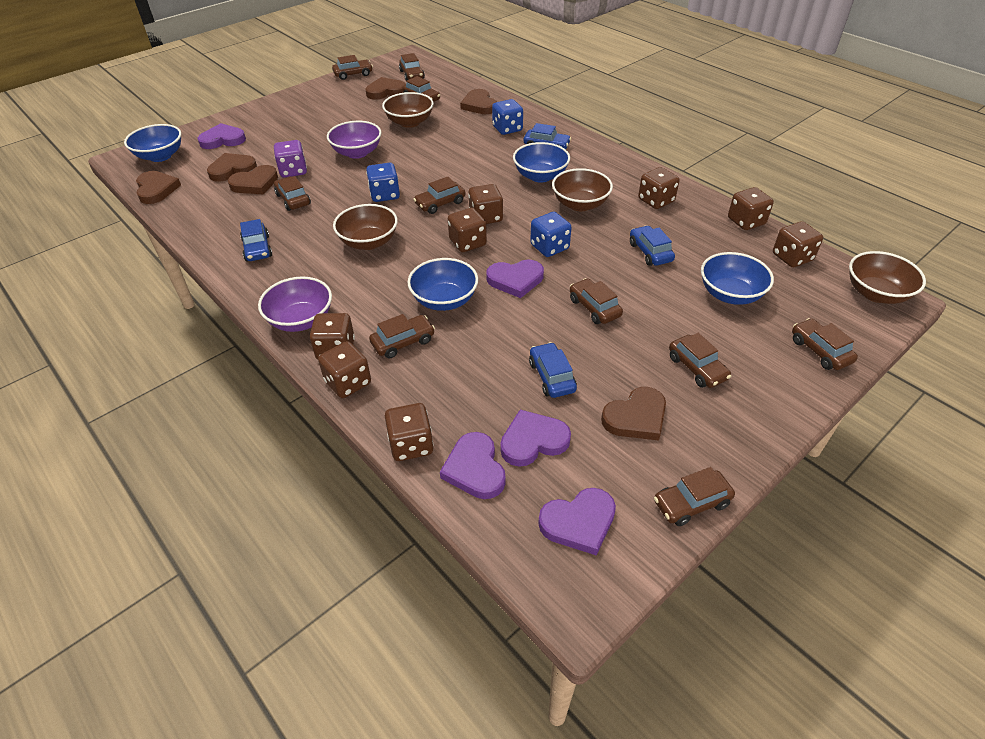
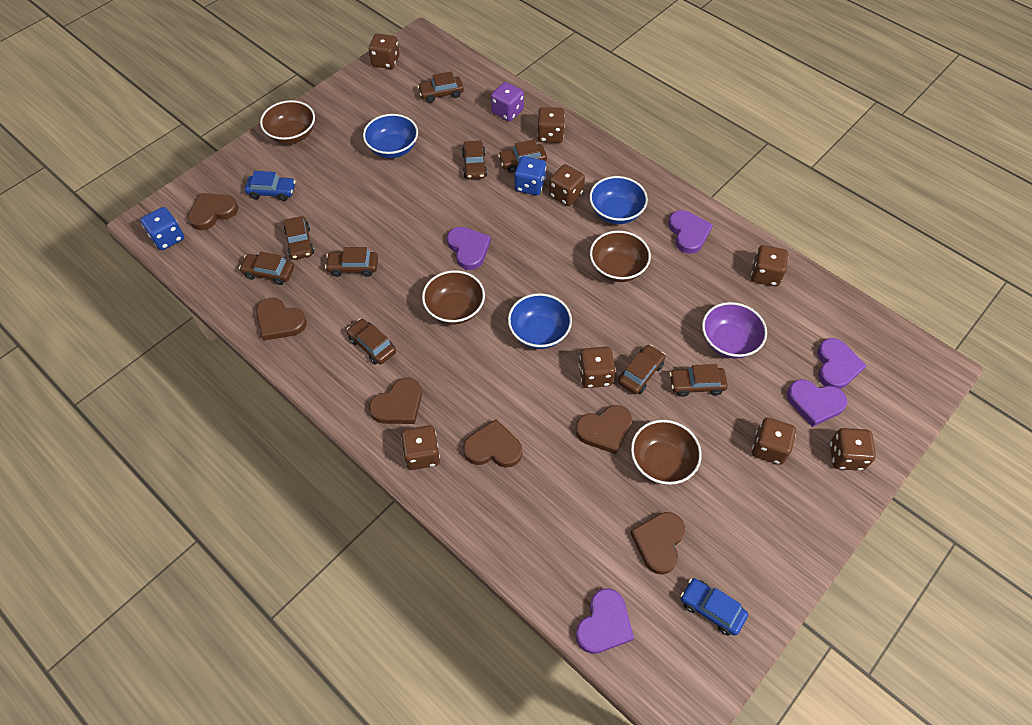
blue bowl: 4 -> 3
blue car: 4 -> 2
blue dice: 3 -> 2
brown car: 10 -> 9
purple bowl: 2 -> 1

